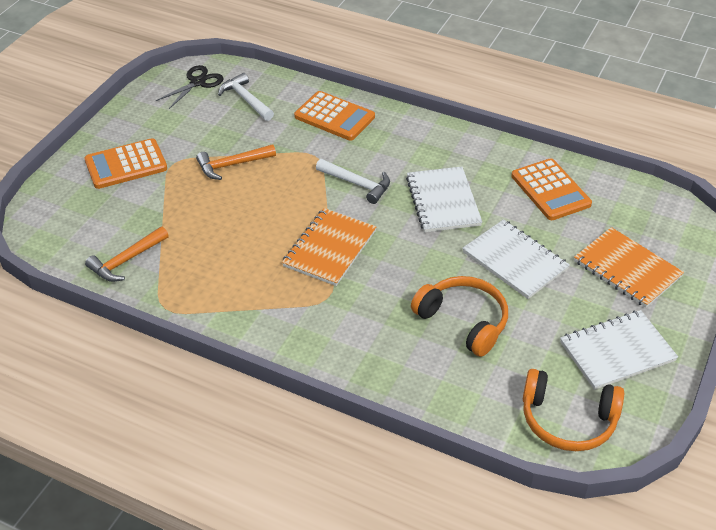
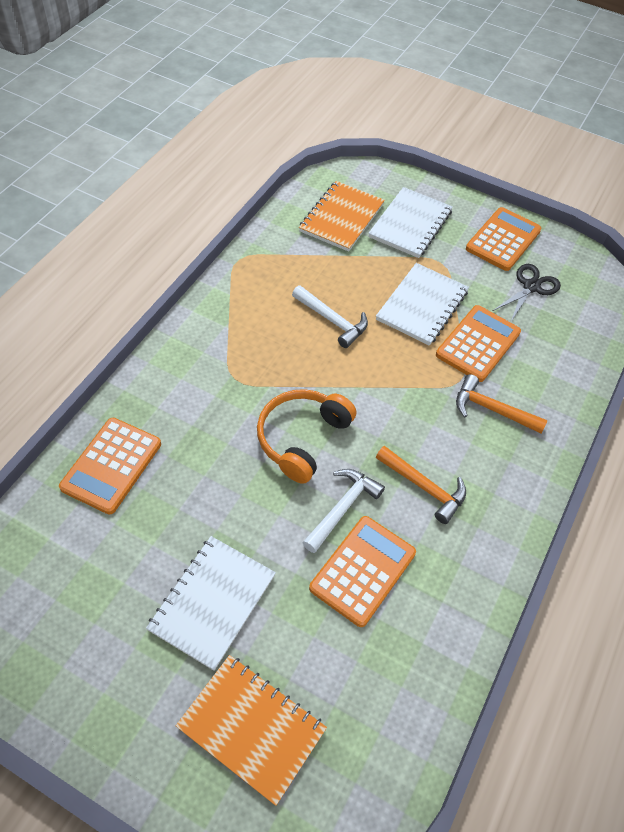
orange calculator: 3 -> 4
orange headphones: 2 -> 1

